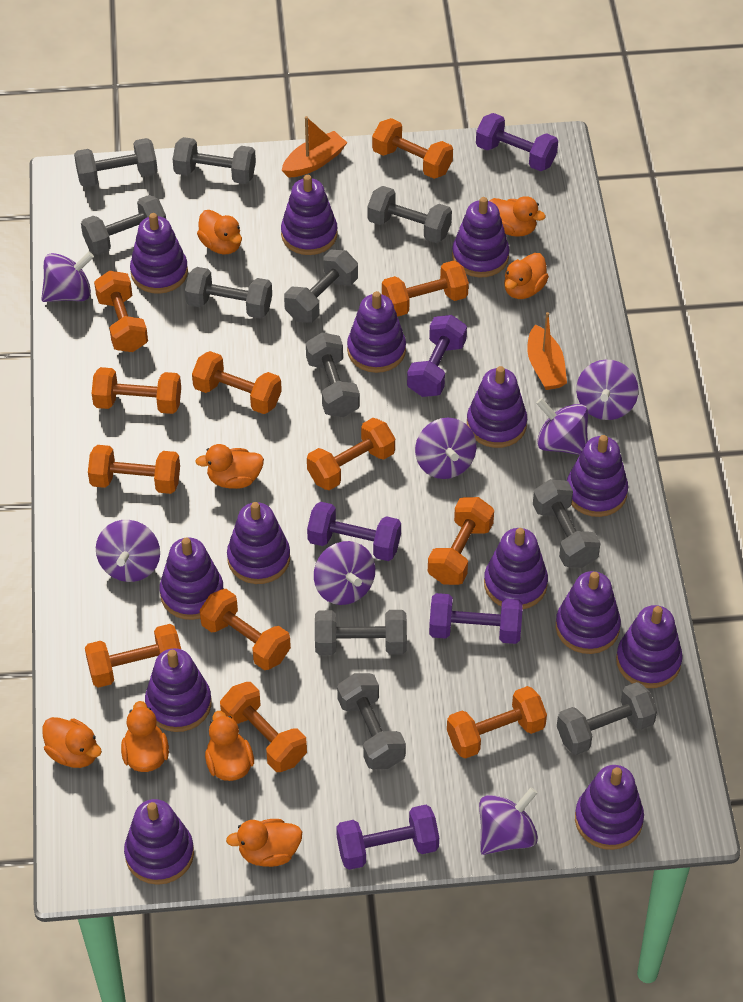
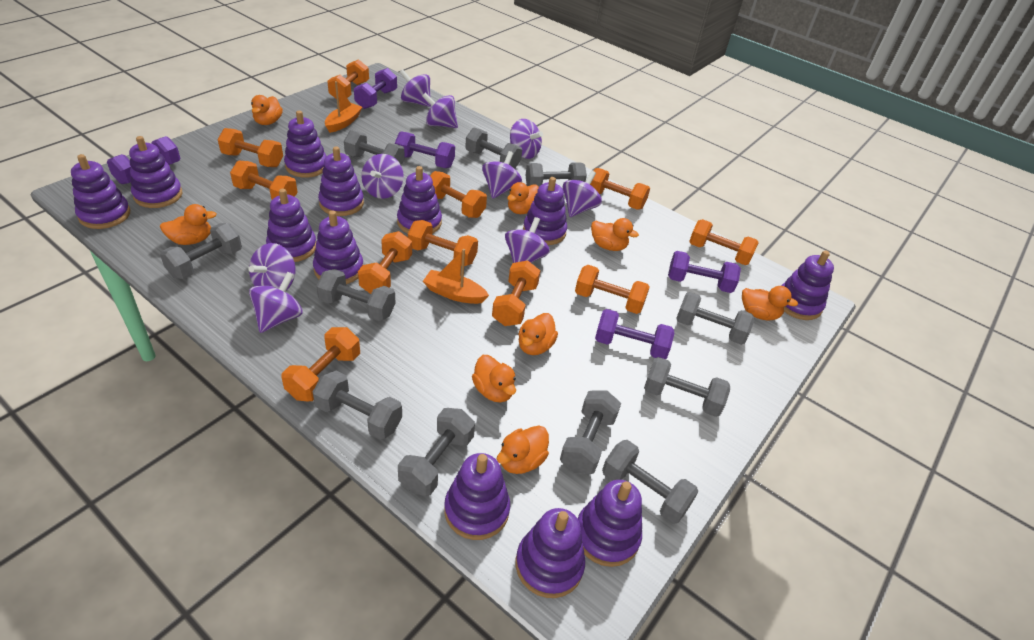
orange dumbbell: 12 -> 11
purple spinning top: 7 -> 9
purple stacking toy: 14 -> 12

